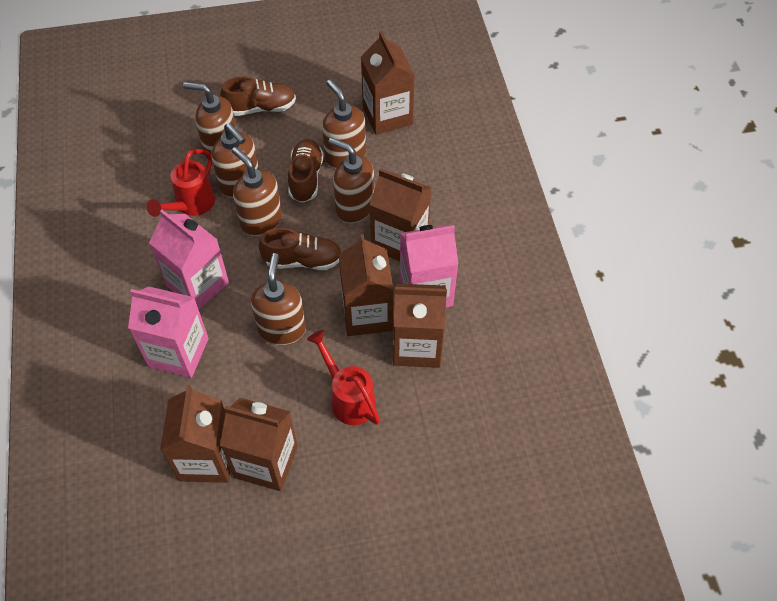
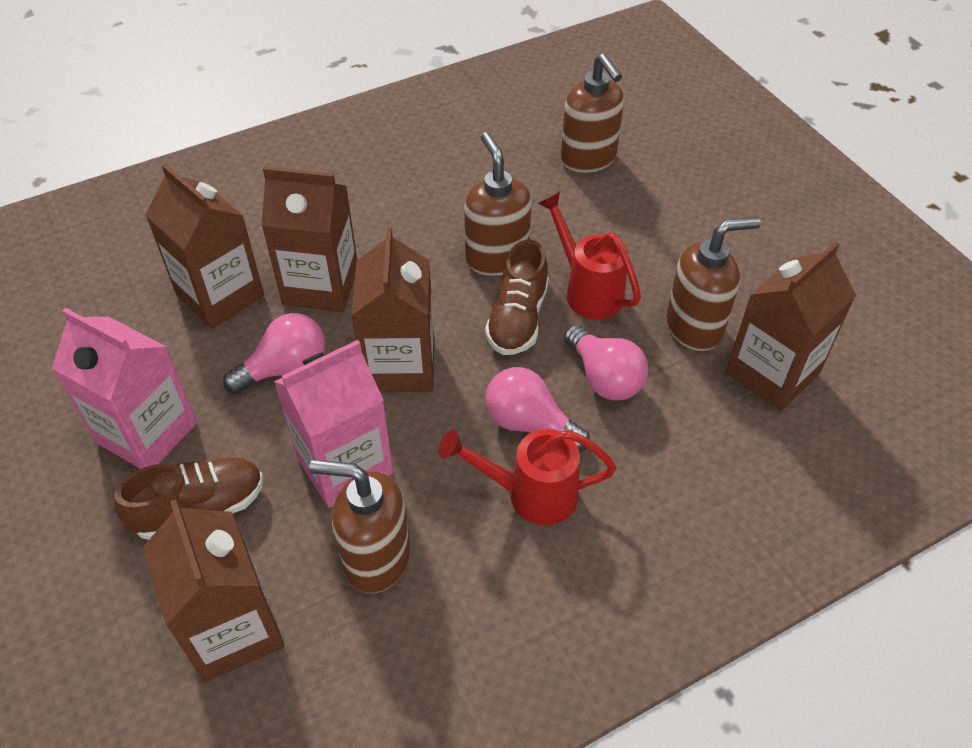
brown carton: 6 -> 5
brown shoe: 3 -> 2
brown soap dispenser: 6 -> 4
pink carton: 3 -> 2
pink light bulb: 0 -> 3

